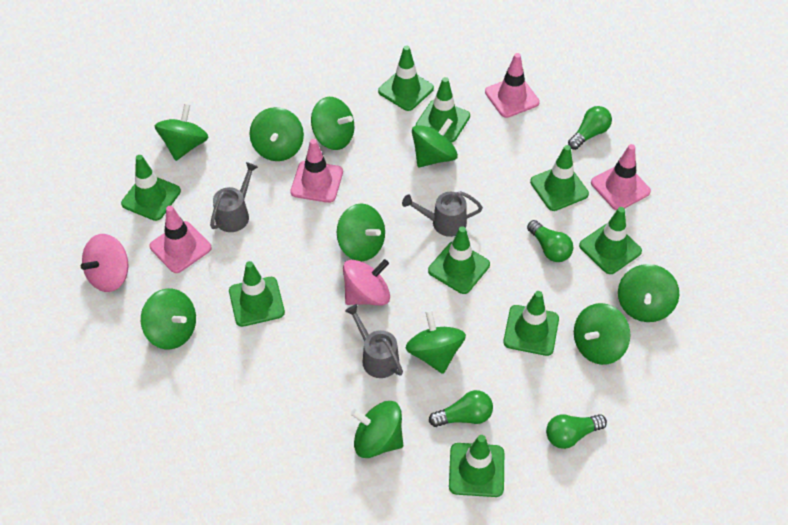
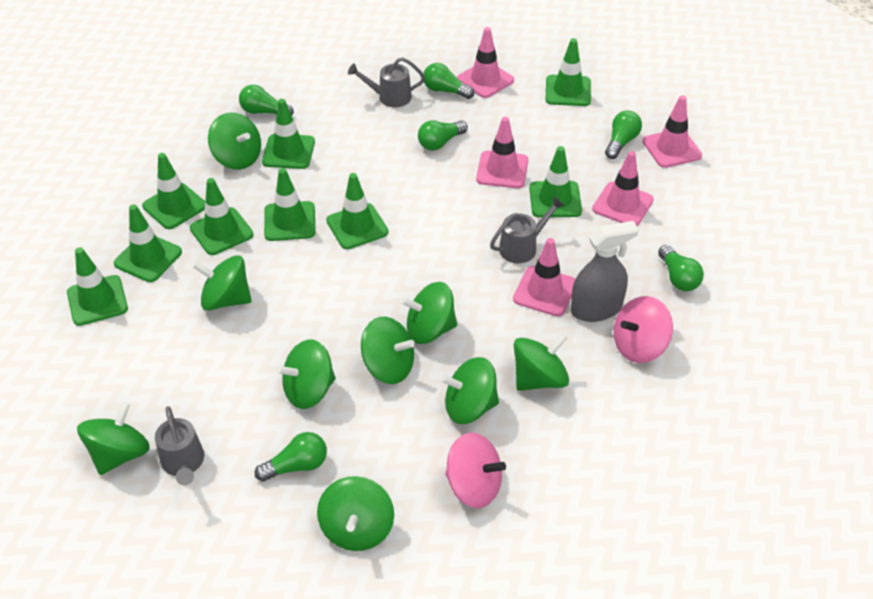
green light bulb: 4 -> 6
green spinning top: 10 -> 9
grey spray bottle: 0 -> 1
pink traffic cone: 4 -> 5

